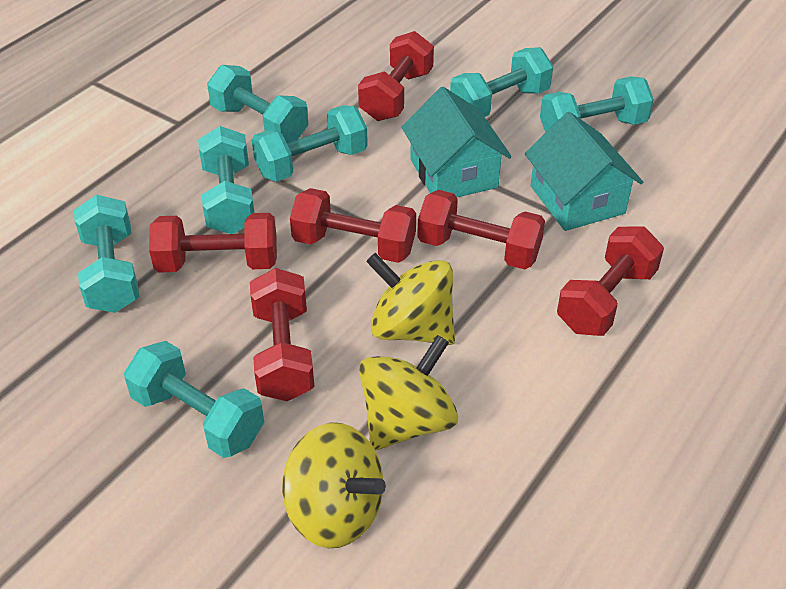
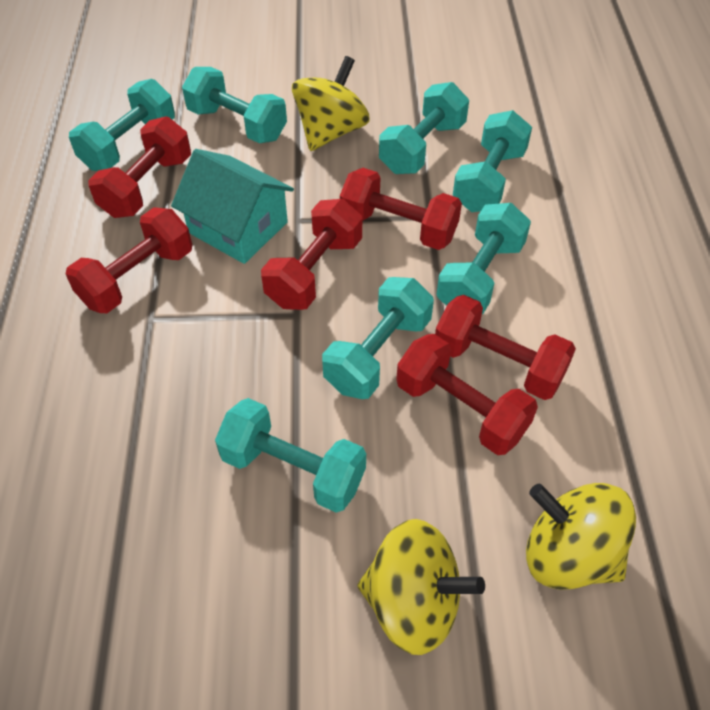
turquoise house: 2 -> 1

